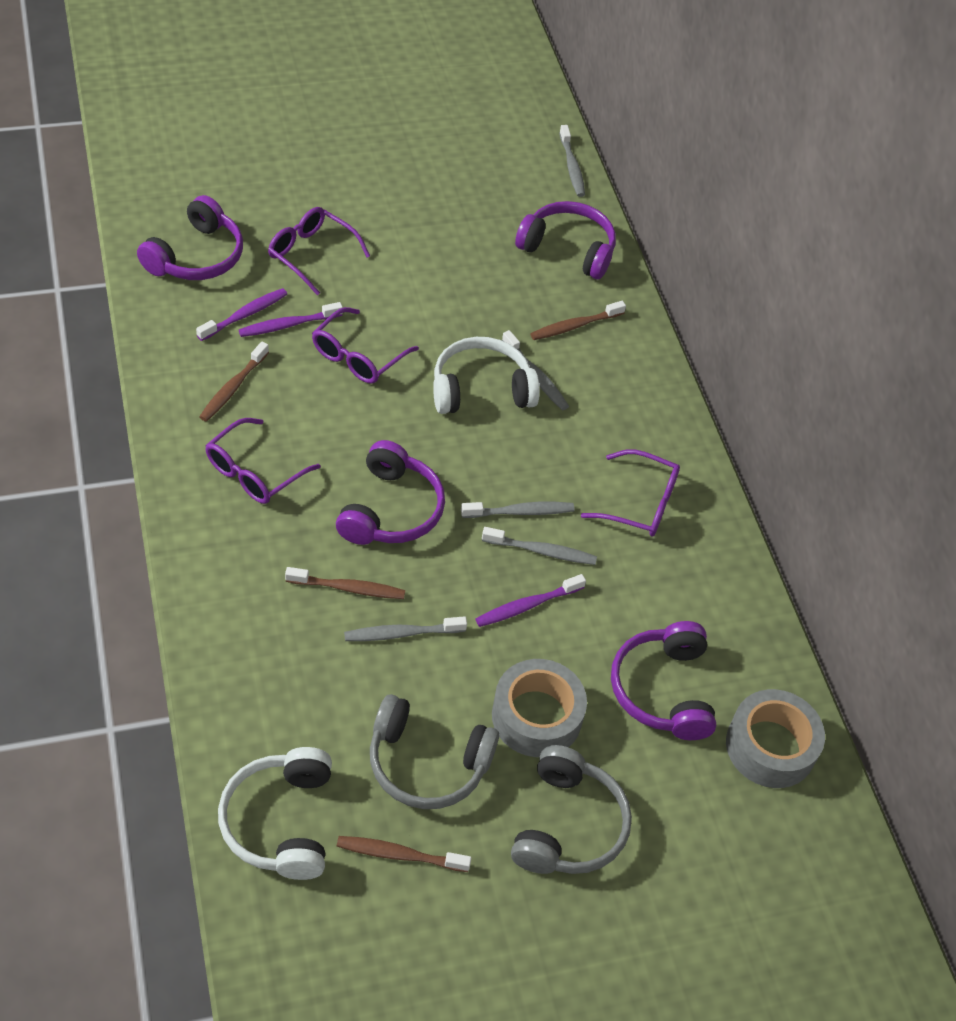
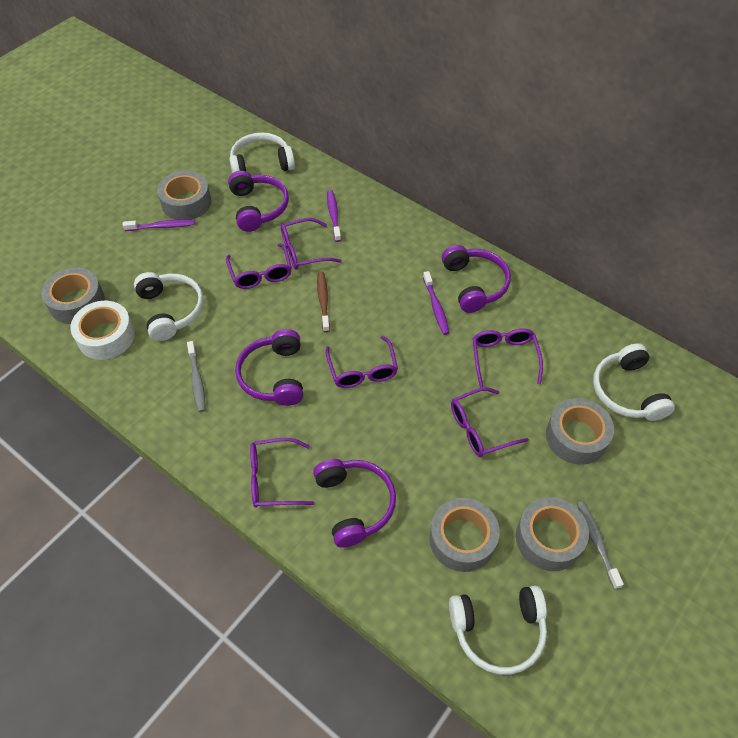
brown toothbrush: 4 -> 1
grey headphones: 2 -> 0
grey tape: 2 -> 5
grey toothbrush: 5 -> 2
purple glasses: 4 -> 6
white headphones: 2 -> 4
white tape: 0 -> 1

